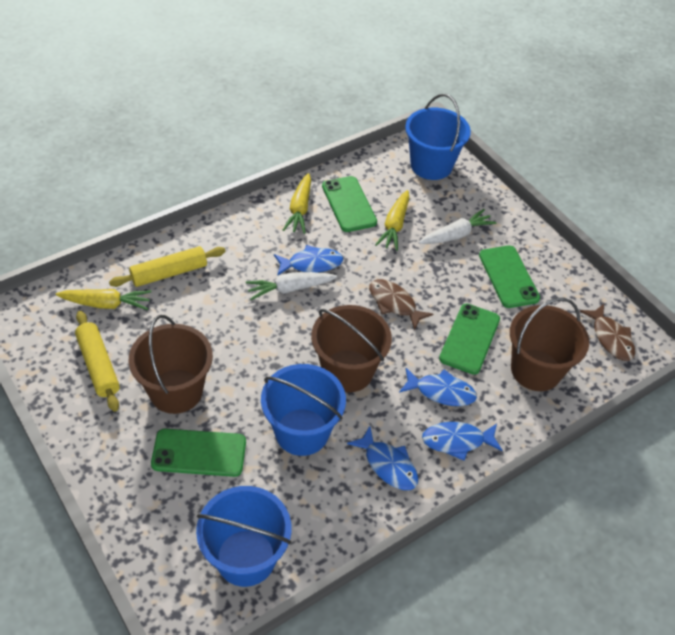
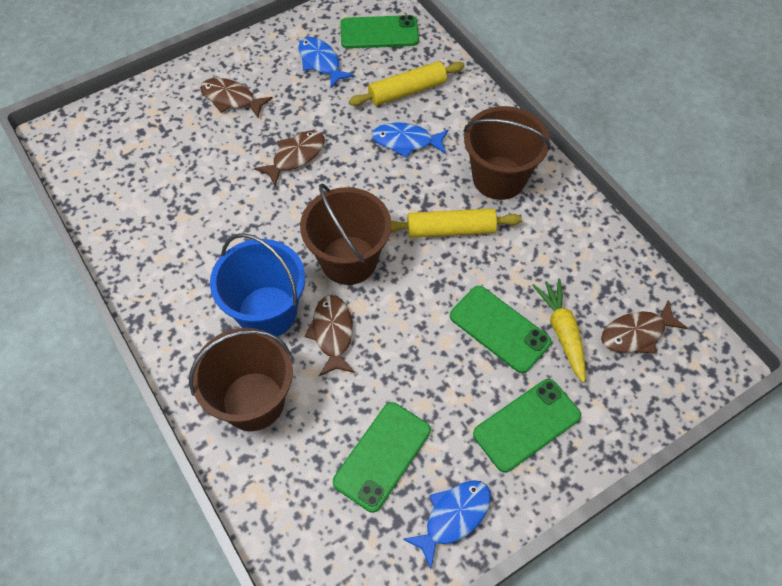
blue bucket: 3 -> 1
blue fish: 4 -> 3
brown fish: 2 -> 4
white carrot: 2 -> 0
yellow carrot: 3 -> 1

